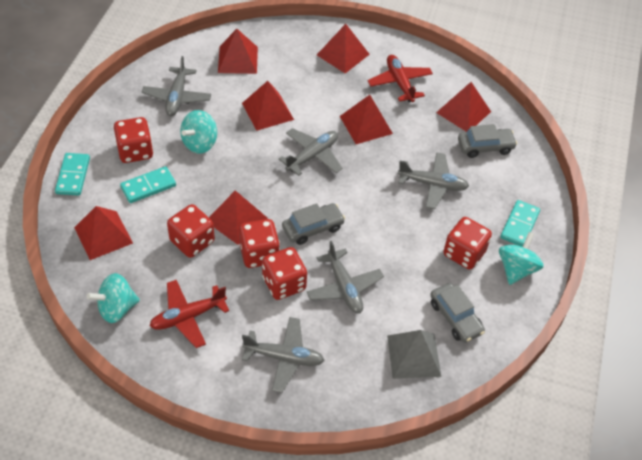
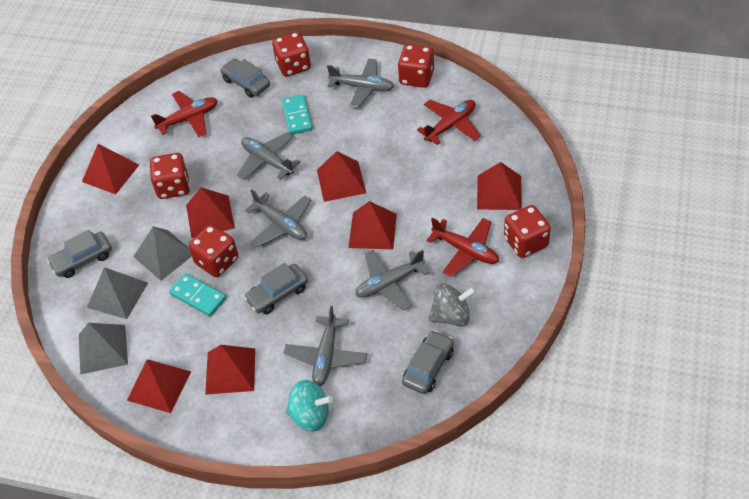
grey car: 3 -> 4
grey pyramid: 1 -> 3
grey spinning top: 0 -> 1
red plane: 2 -> 3
turquoise domino: 3 -> 2
turquoise spinning top: 3 -> 1

